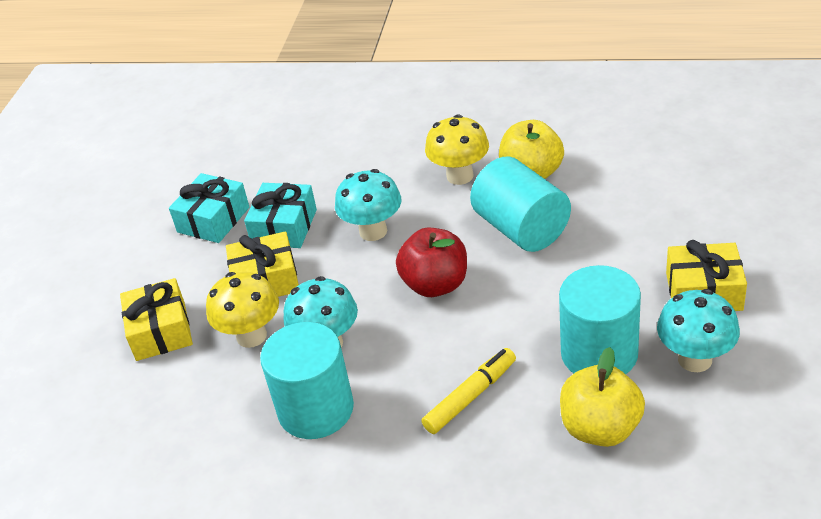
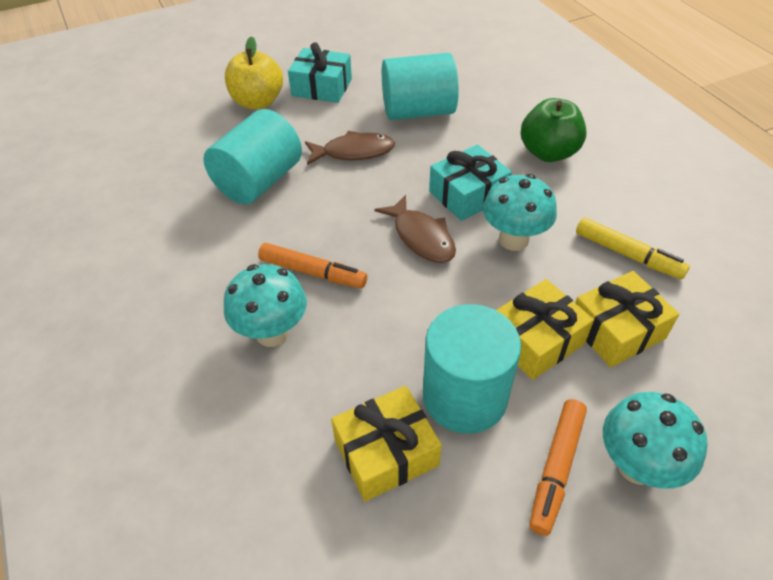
brown fish: 0 -> 2
green apple: 0 -> 1
orange marker: 0 -> 2
red apple: 1 -> 0
yellow apple: 2 -> 1
yellow mushroom: 2 -> 0

